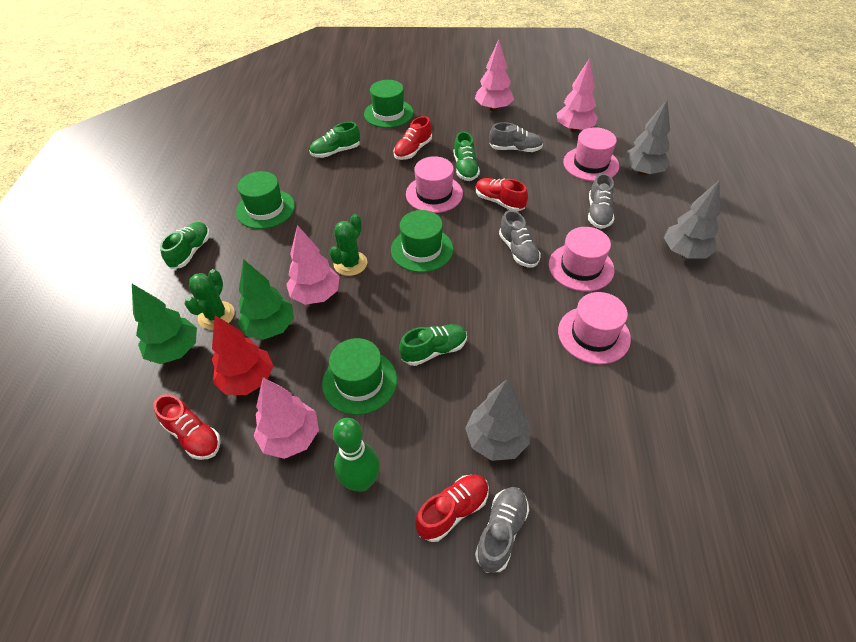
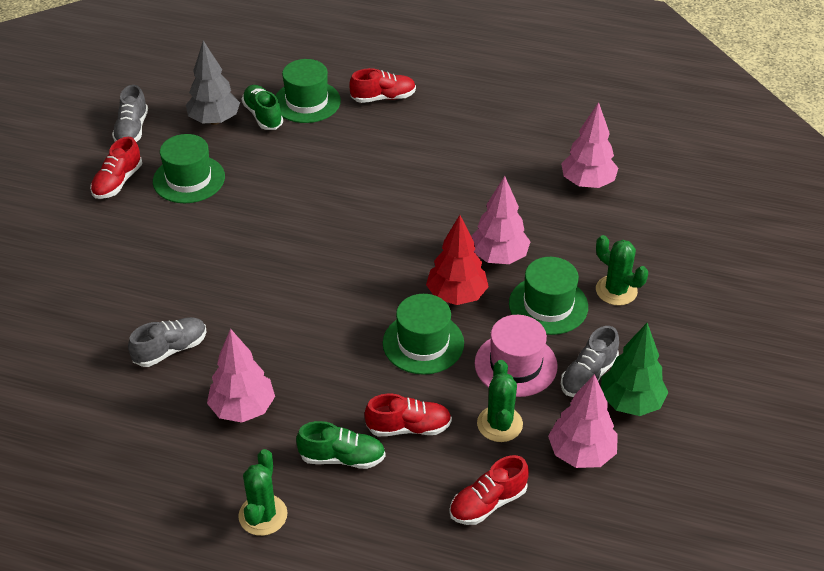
green bowling pin: 1 -> 0
green cactus: 2 -> 3
green shoe: 4 -> 2
green tree: 2 -> 1
grey shoe: 4 -> 3
grey tree: 3 -> 1
pink hat: 4 -> 1

